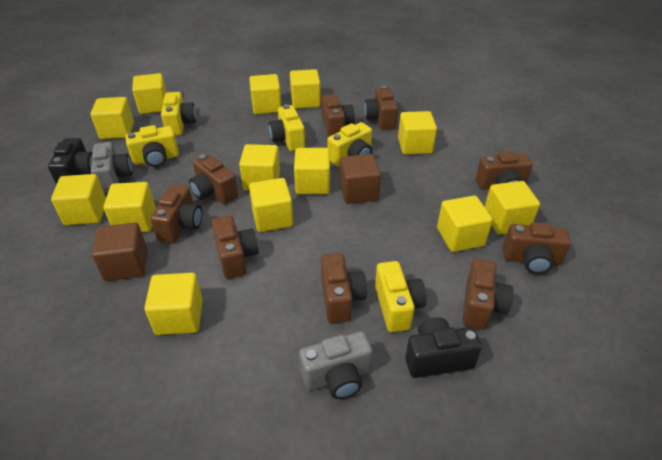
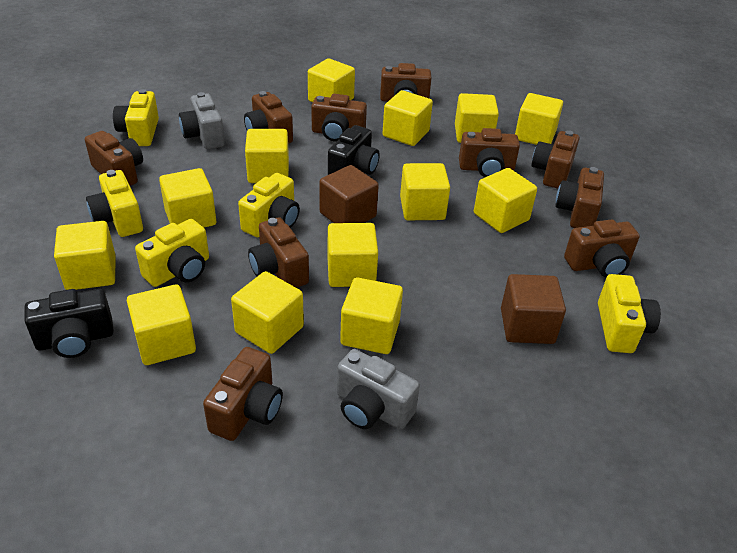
brown camera: 9 -> 10

